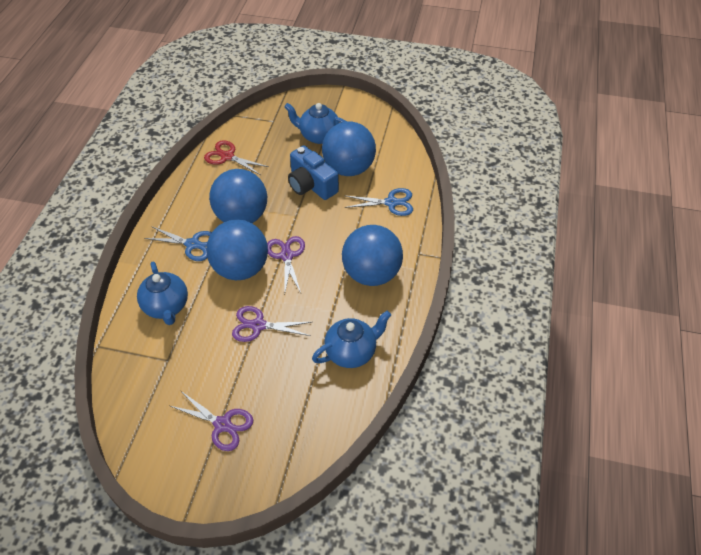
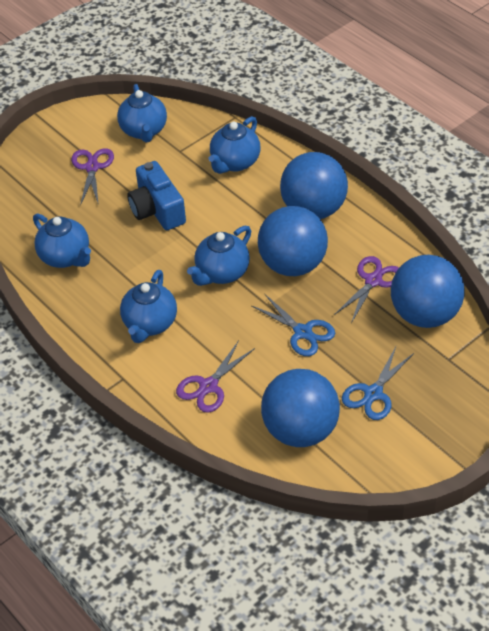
blue teapot: 3 -> 5
red scissors: 1 -> 0

